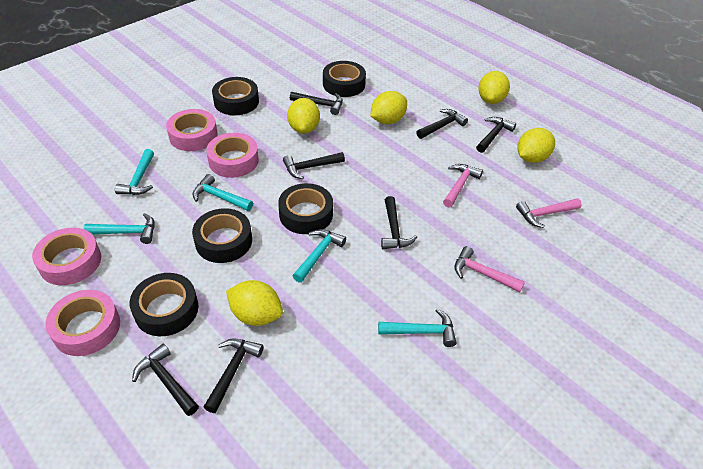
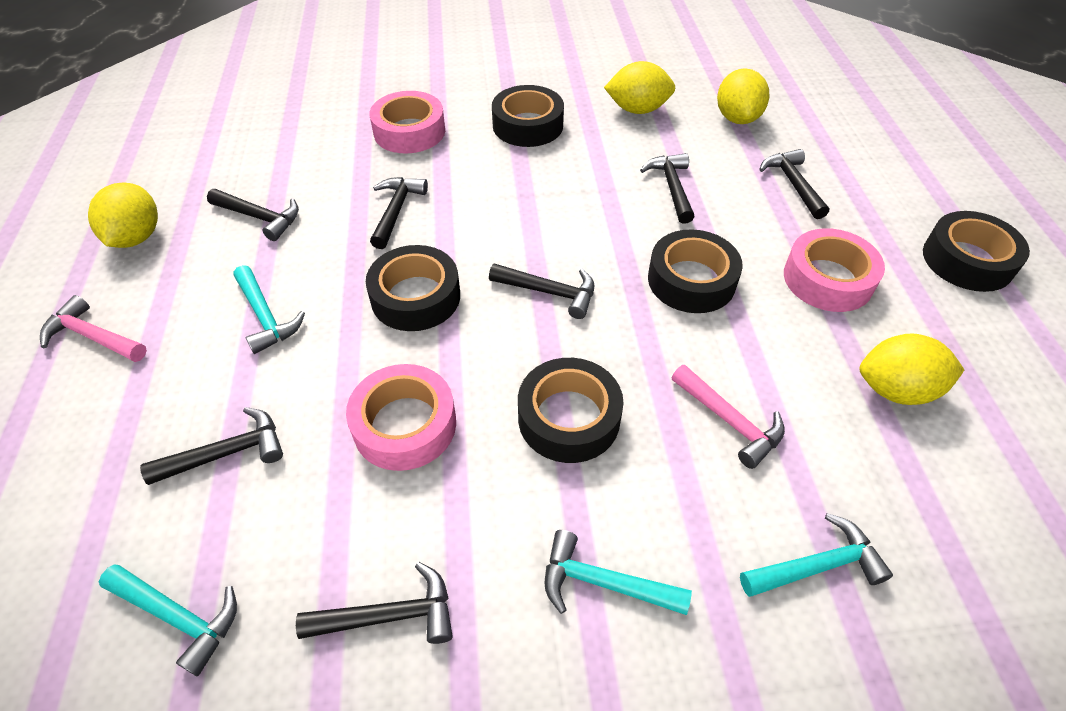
pink hammer: 3 -> 2
pink tape: 4 -> 3
turquoise hammer: 5 -> 4
yellow lemon: 5 -> 4

